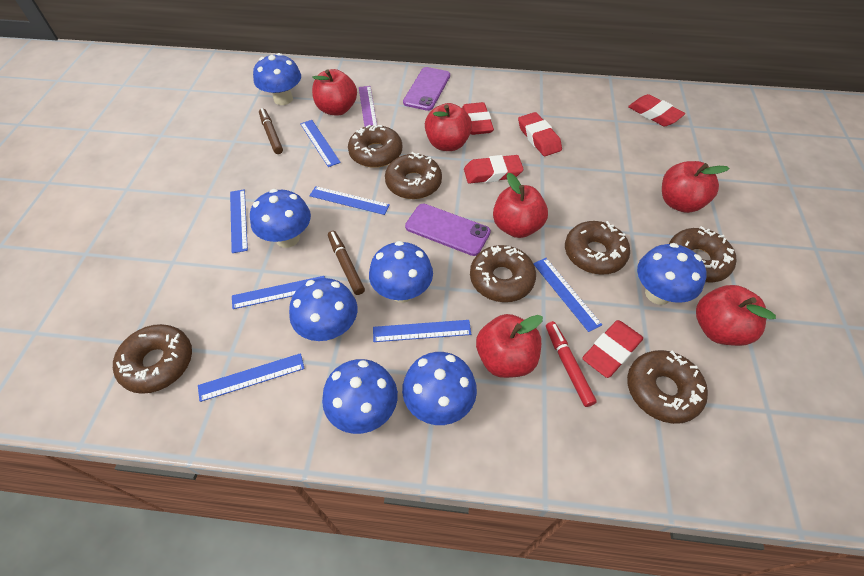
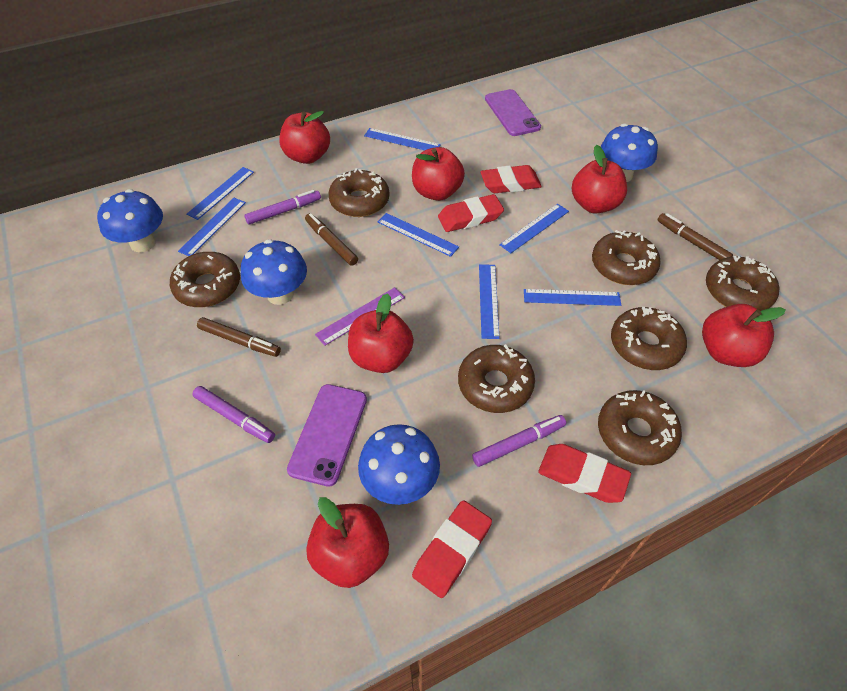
blue mushroom: 7 -> 4
brown marker: 2 -> 3
purple marker: 0 -> 3
red eraser: 5 -> 4
red marker: 1 -> 0

